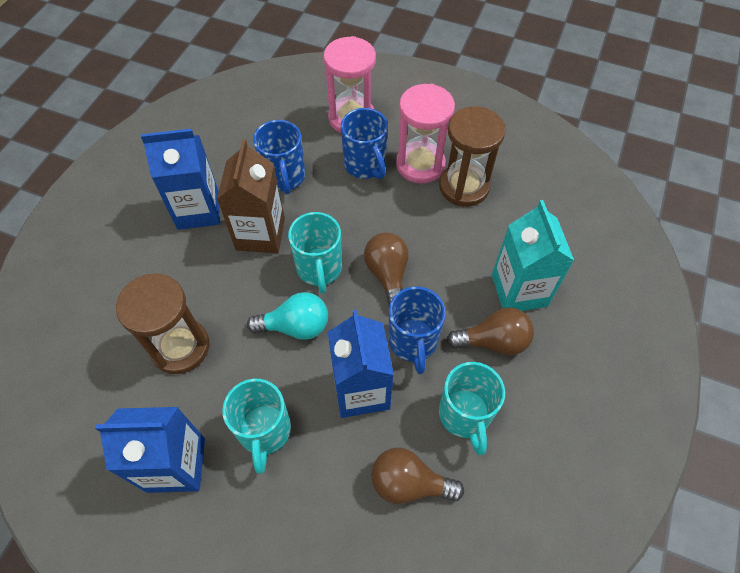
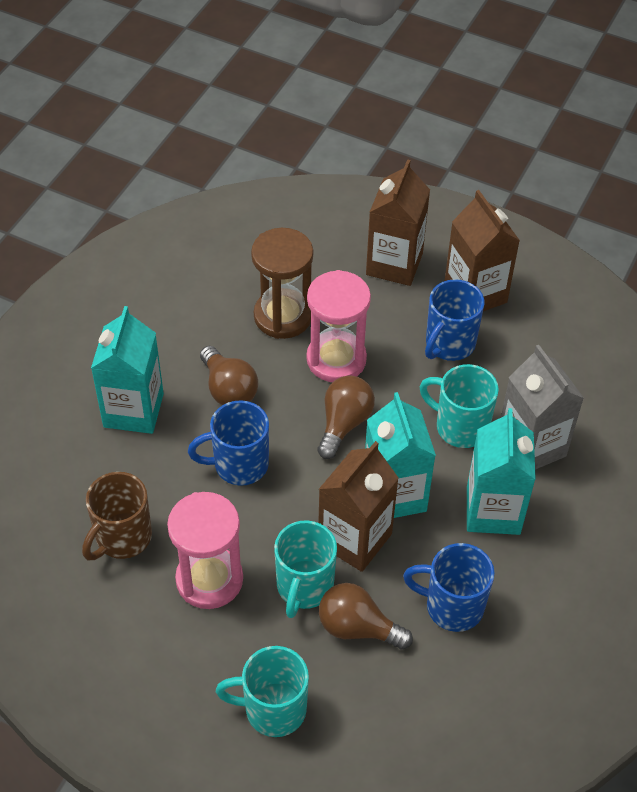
blue carton: 3 -> 0
brown carton: 1 -> 3
brown hourglass: 2 -> 1
brown mug: 0 -> 1
grey carton: 0 -> 1
turquoise carton: 1 -> 3
turquoise light bulb: 1 -> 0

